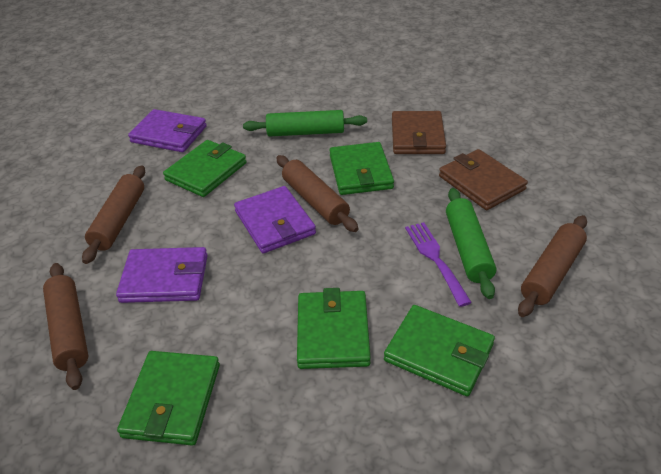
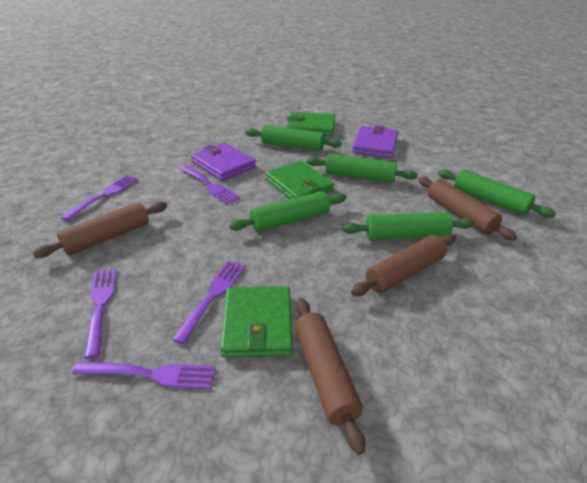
brown wallet: 2 -> 0
green rolling pin: 2 -> 5
green wallet: 5 -> 3
purple fork: 1 -> 5
purple wallet: 3 -> 2

